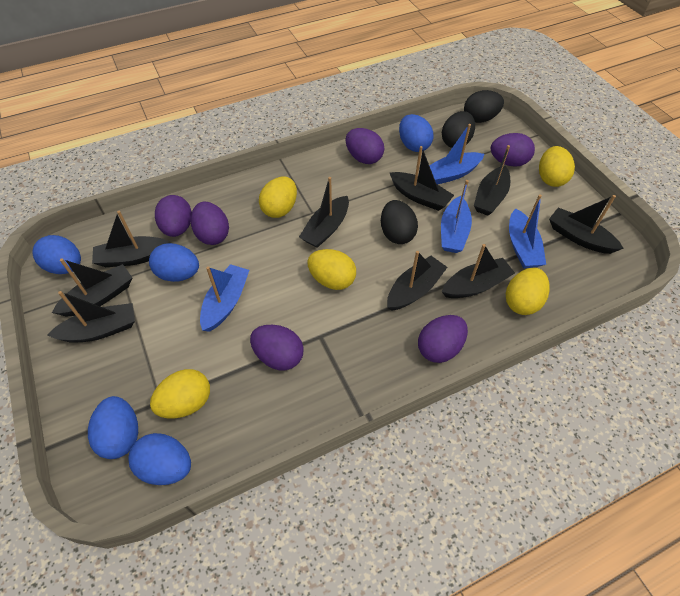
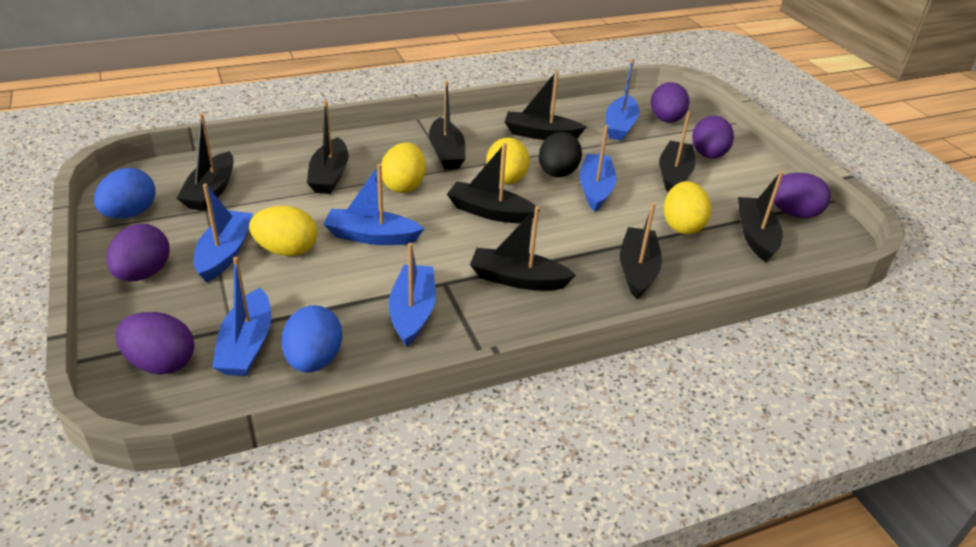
black egg: 3 -> 1
blue boat: 4 -> 6
blue egg: 5 -> 2
purple egg: 6 -> 5
yellow egg: 5 -> 4

